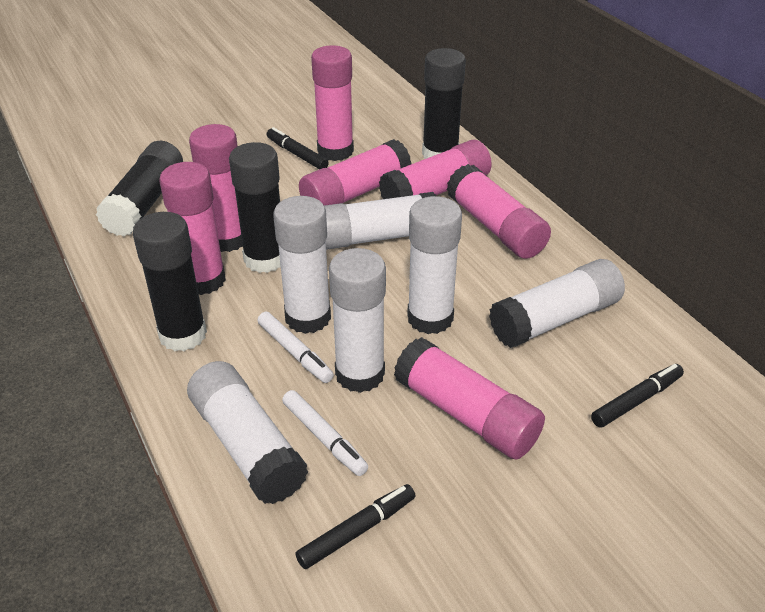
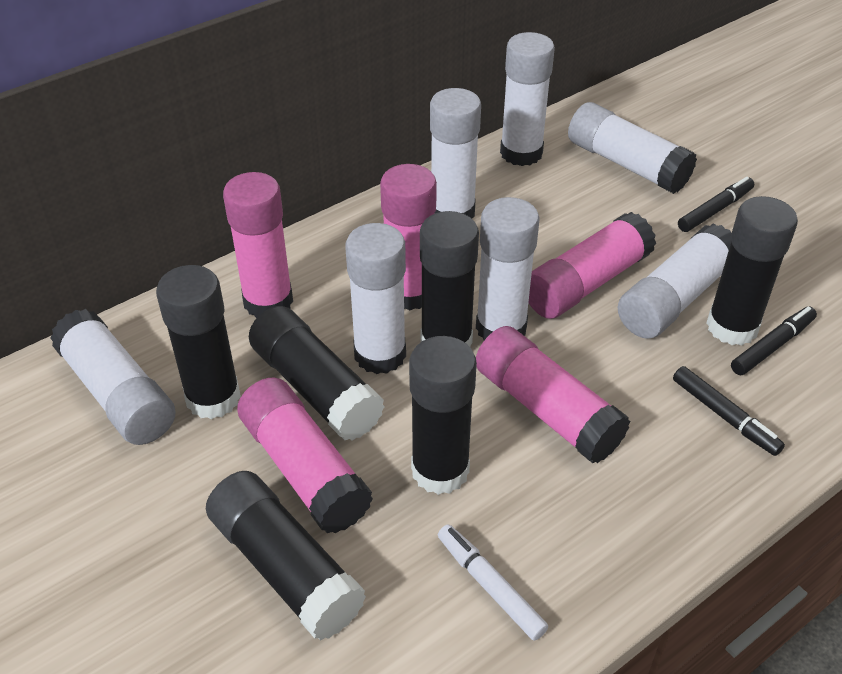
black glue stick: 4 -> 6
pink glue stick: 7 -> 5
white glue stick: 6 -> 7
white marker: 2 -> 1

